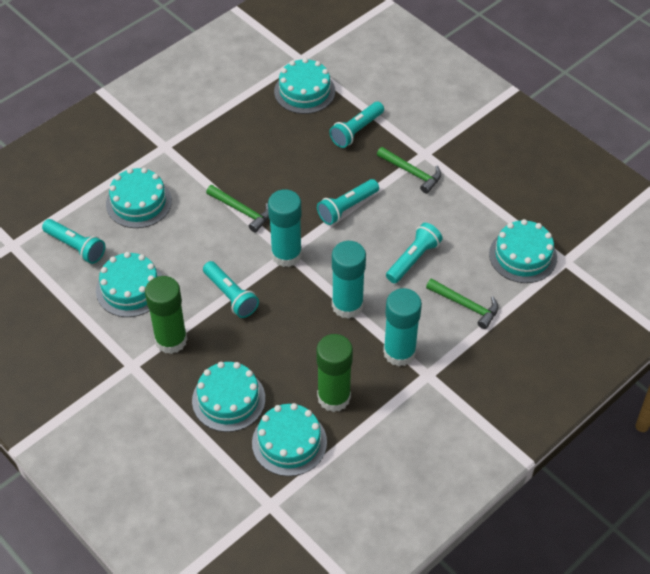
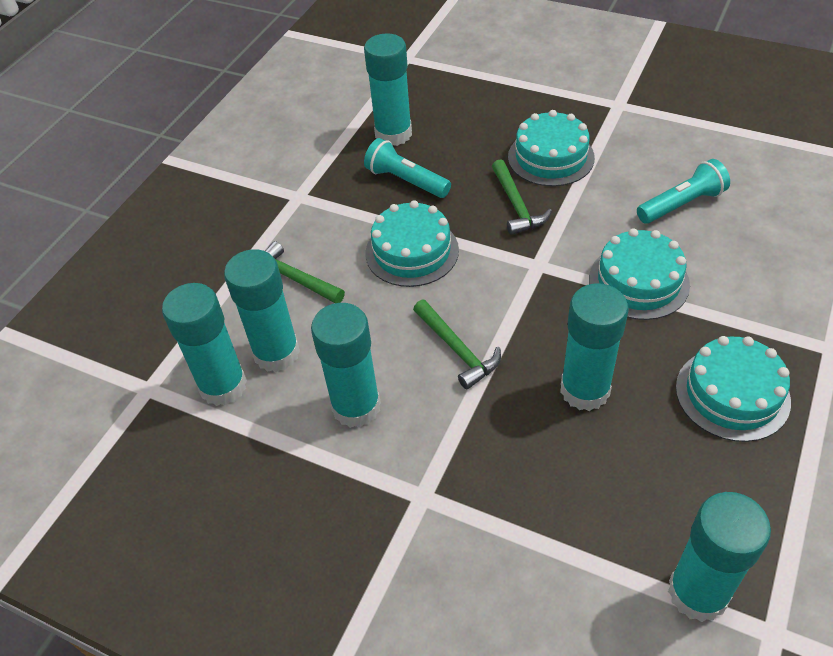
green glue stick: 2 -> 0
turquoise cake: 6 -> 4
turquoise flashlight: 5 -> 2
turquoise glue stick: 3 -> 6

